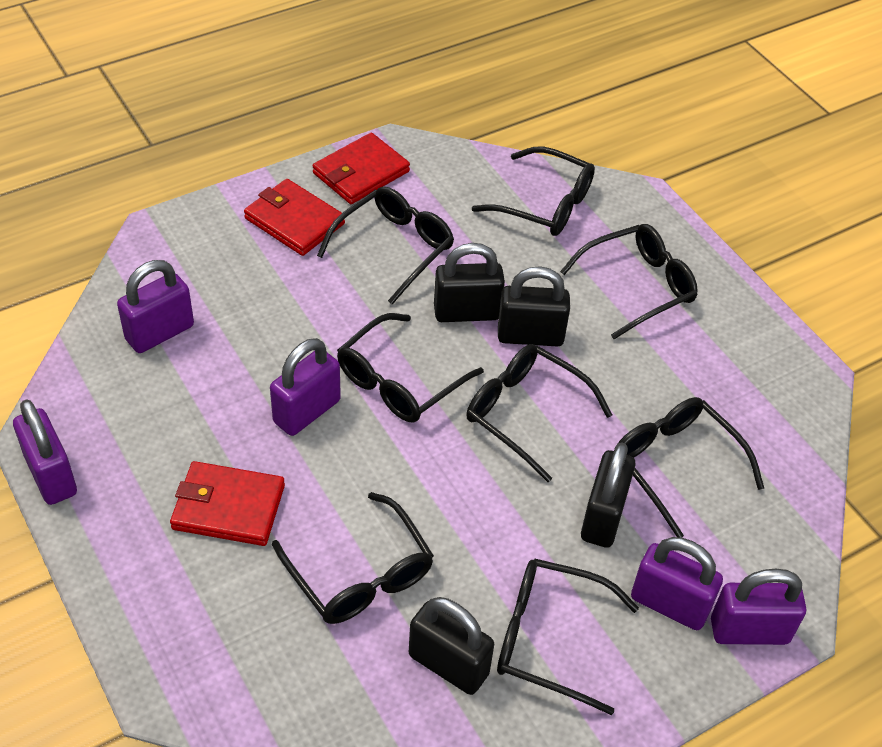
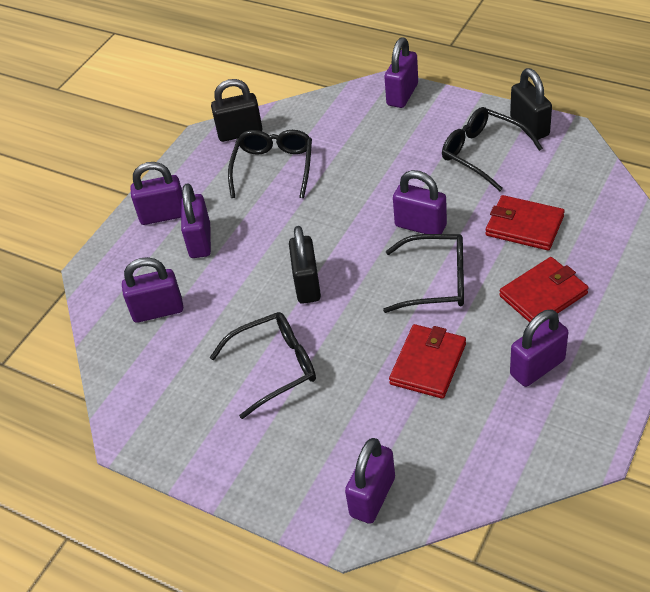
black glasses: 8 -> 4
black padlock: 4 -> 3
purple padlock: 5 -> 7

